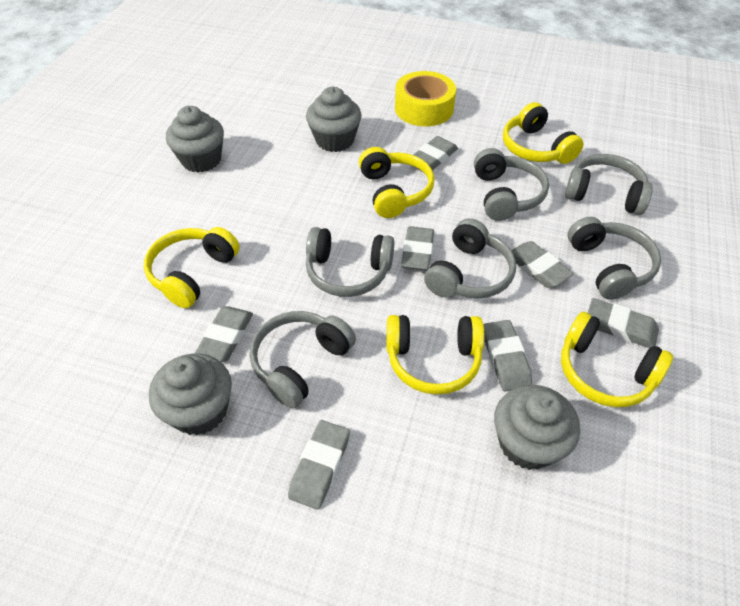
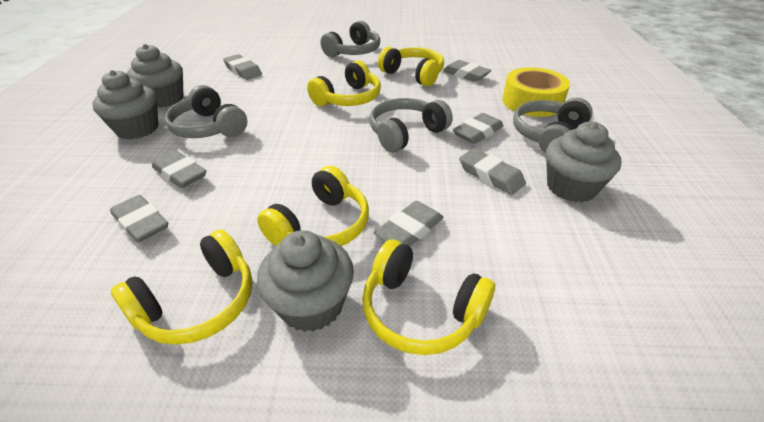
grey headphones: 6 -> 4

